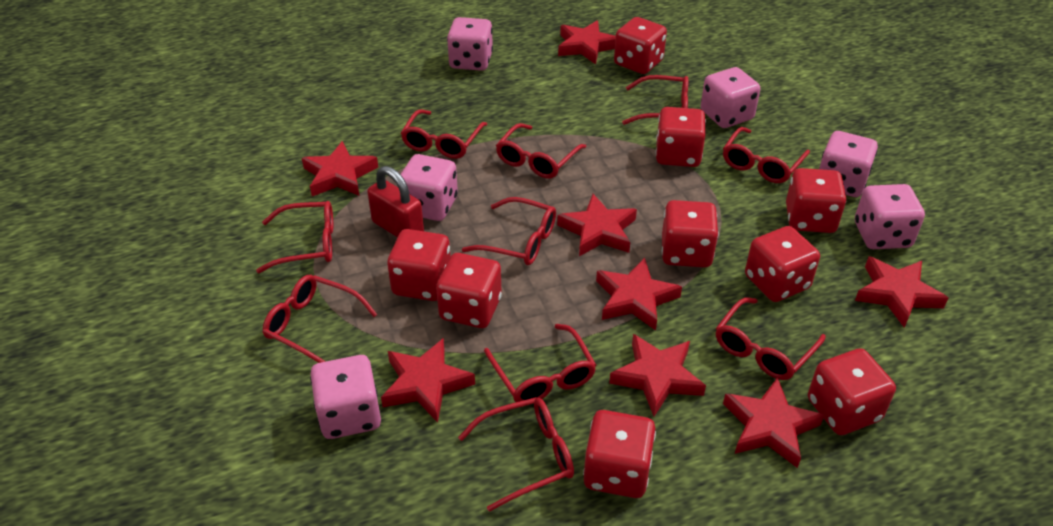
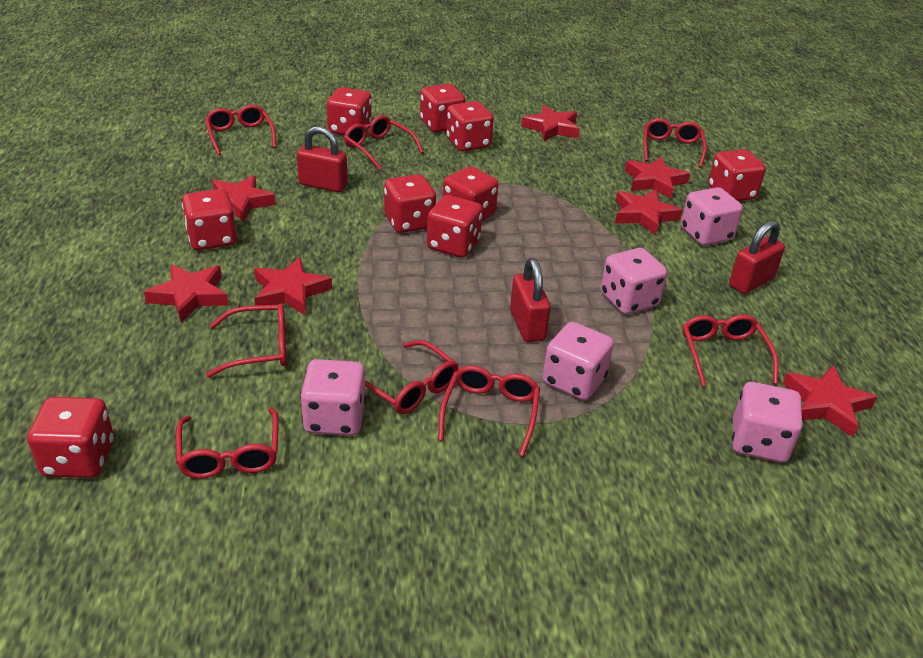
pink dice: 6 -> 5
red glasses: 10 -> 8
red padlock: 1 -> 3
red star: 8 -> 7

